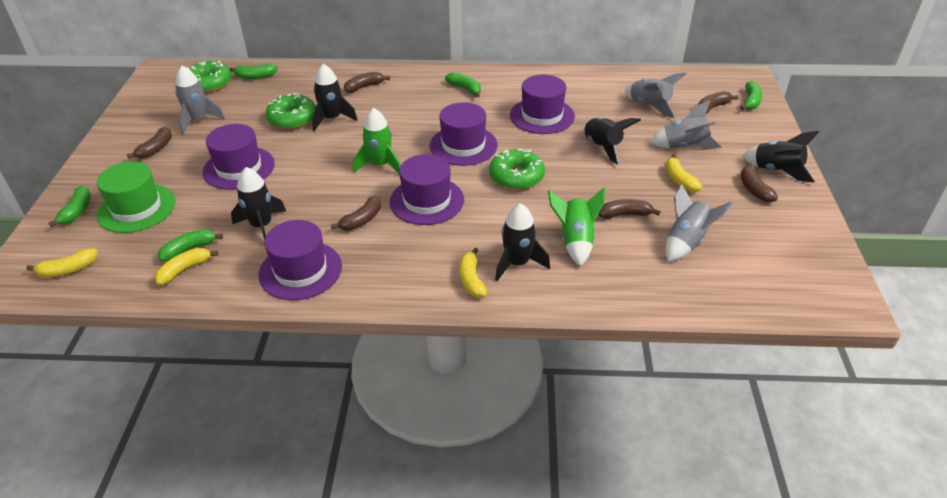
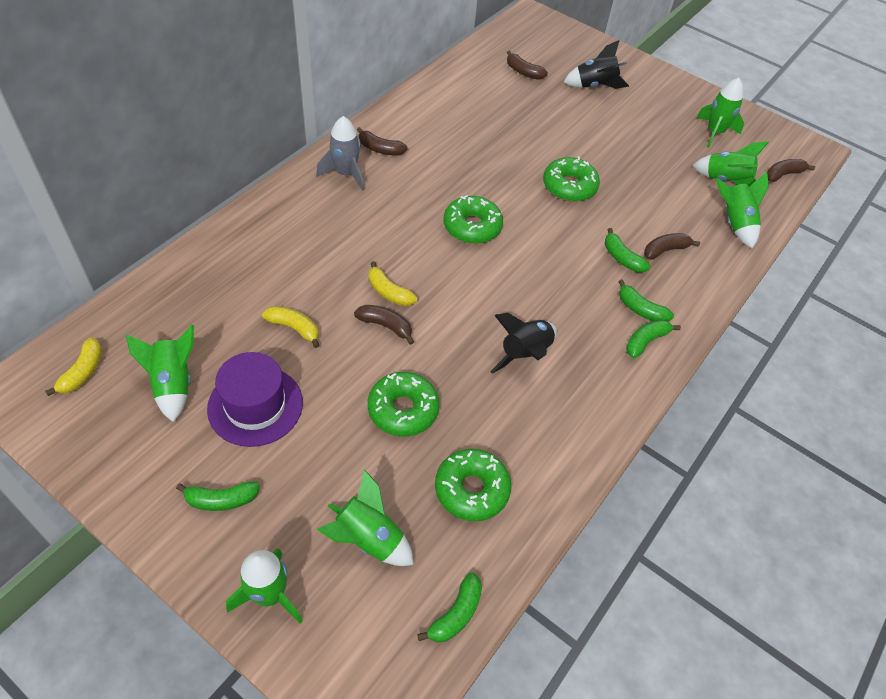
black rocket: 5 -> 2
brown banana: 6 -> 5
green donut: 3 -> 4
green hat: 1 -> 0
green rocket: 2 -> 6
grey rocket: 4 -> 1
purple hat: 5 -> 1
yellow banana: 4 -> 3

